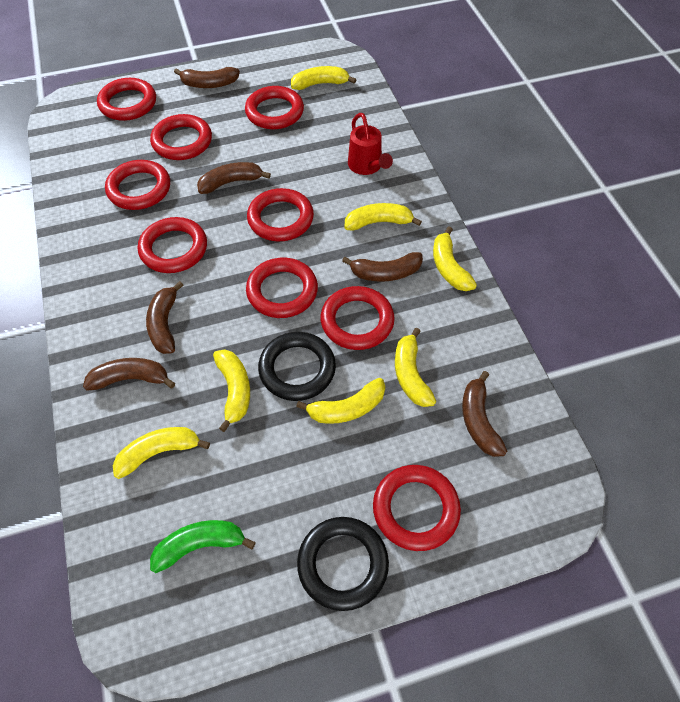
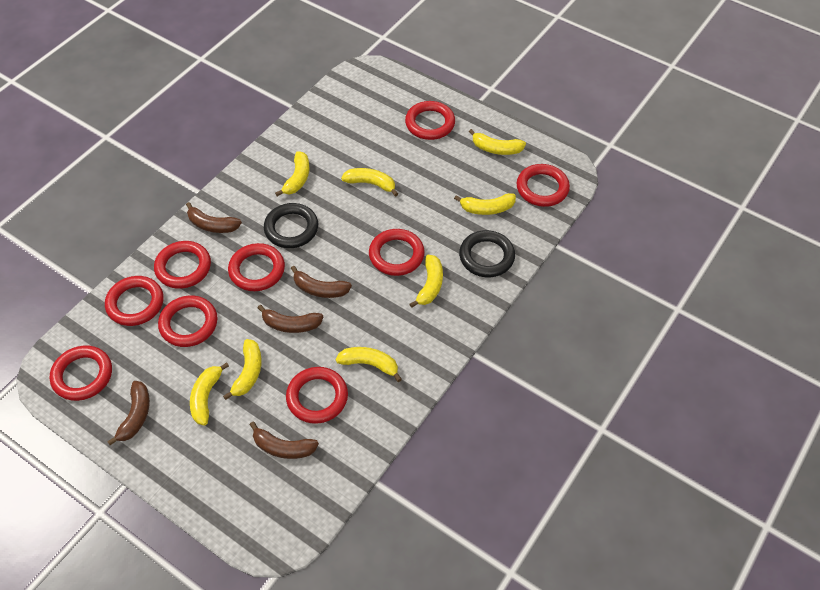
brown banana: 6 -> 5
green banana: 1 -> 0
red watering can: 1 -> 0
yellow banana: 7 -> 8

